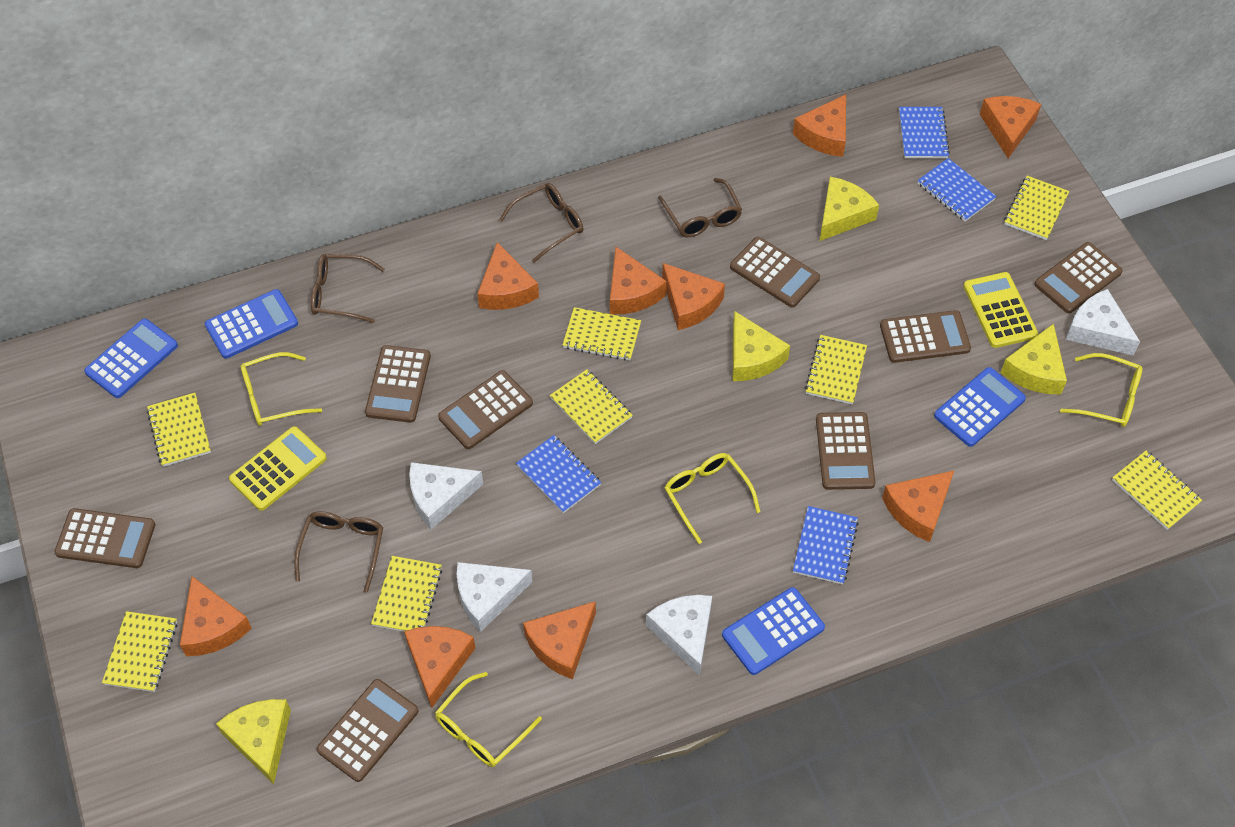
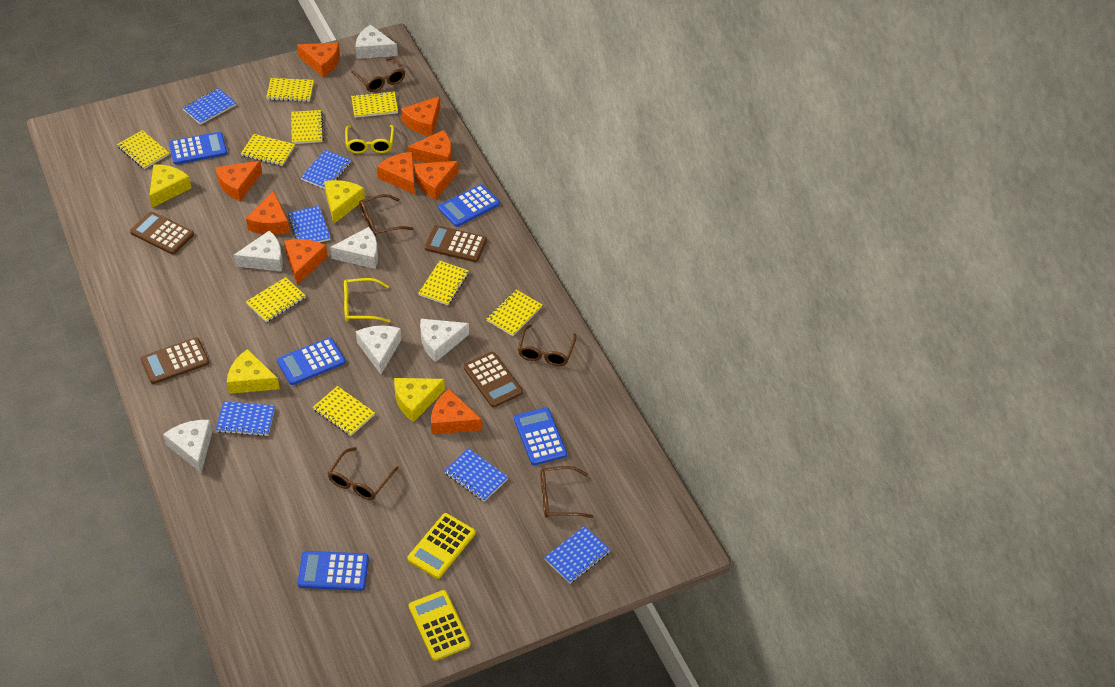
blue calculator: 4 -> 5
blue notebook: 4 -> 6
brown calculator: 8 -> 4
brown glasses: 4 -> 5
white cheese: 4 -> 6
yellow glasses: 4 -> 2
yellow notebook: 8 -> 9

